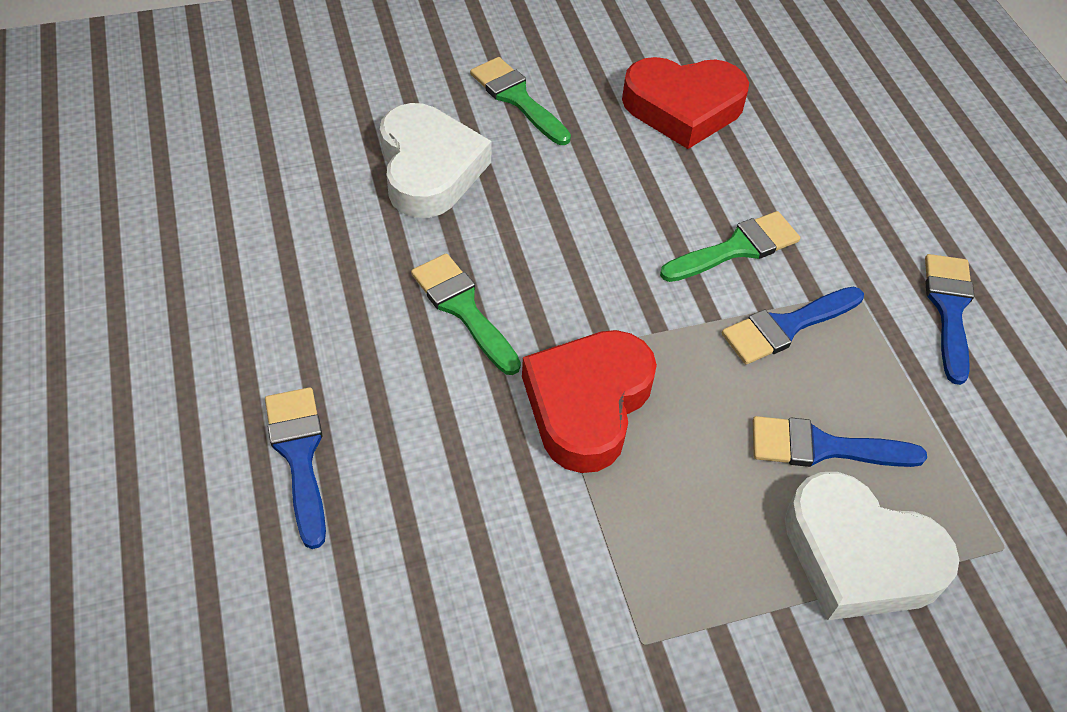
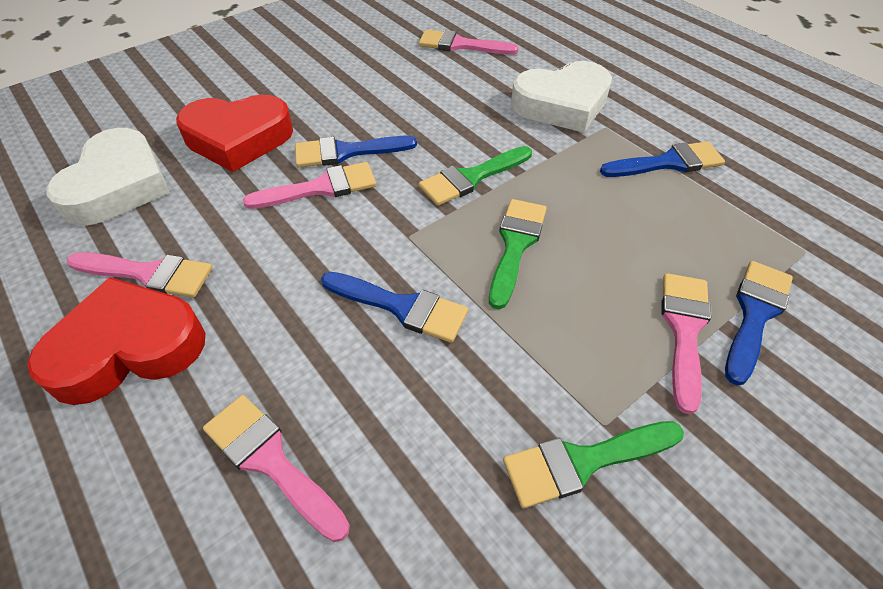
pink brush: 0 -> 5

